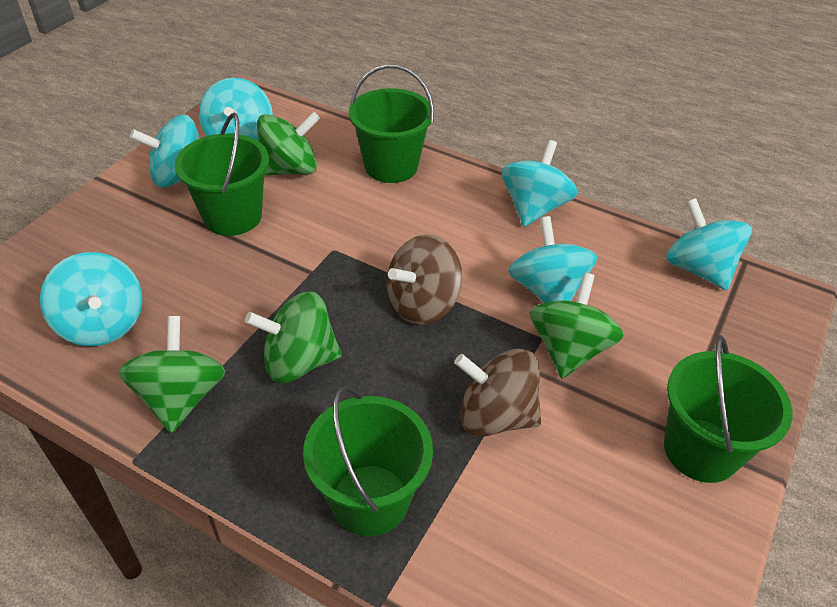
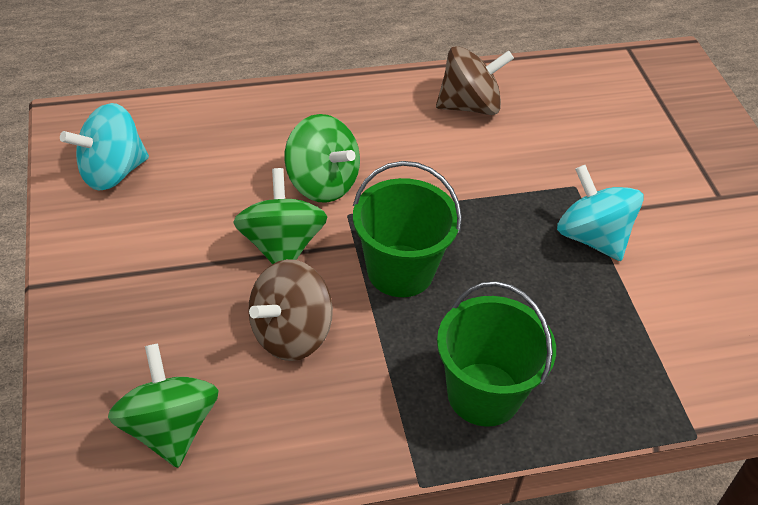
green bucket: 4 -> 2
green spinning top: 4 -> 3
turquoise spinning top: 6 -> 2

